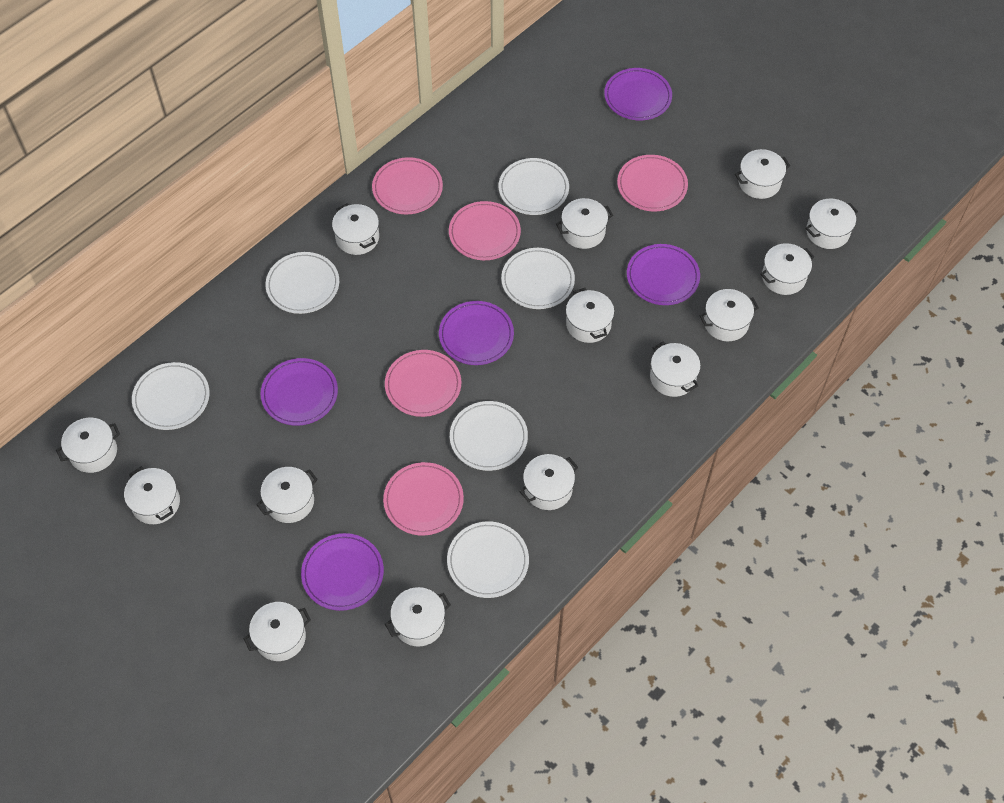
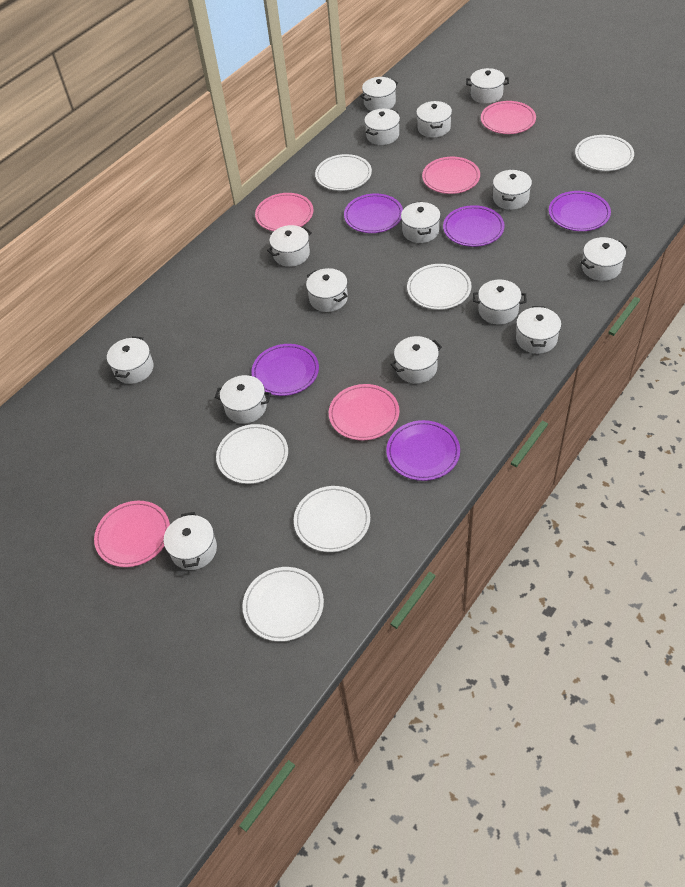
white pot: 14 -> 15

